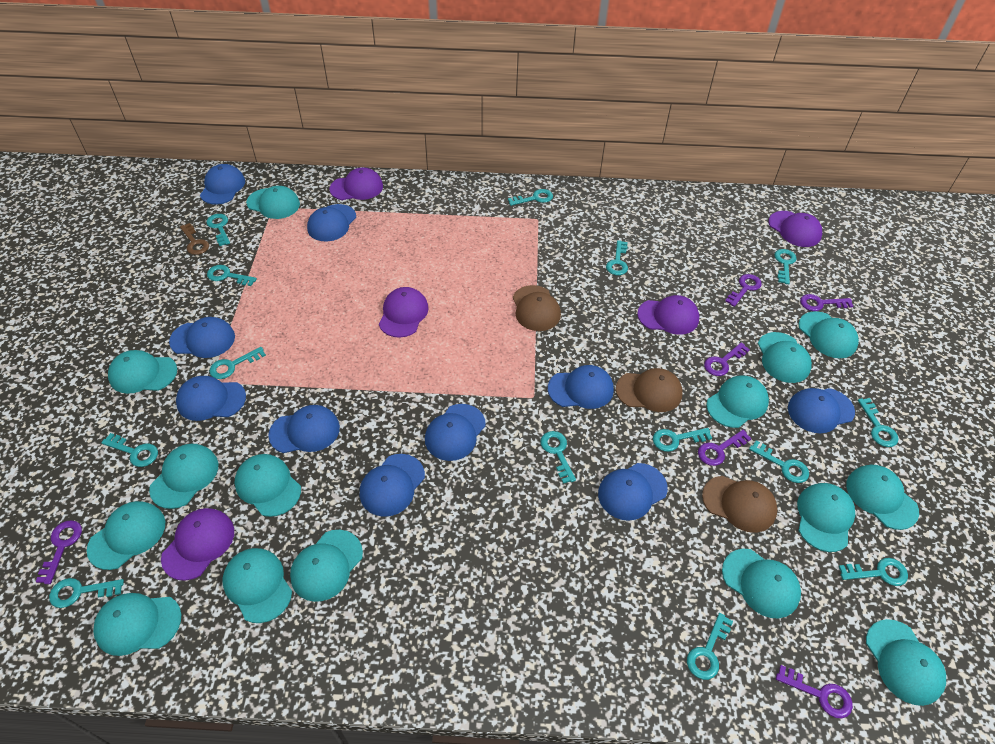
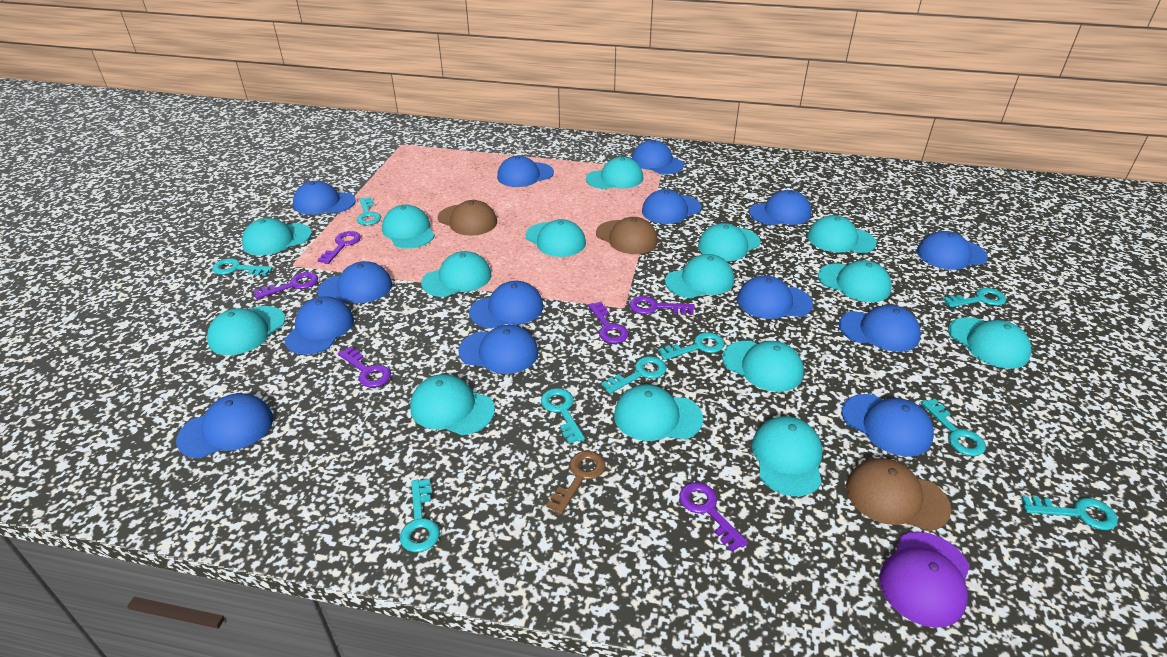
blue cap: 10 -> 14
purple cap: 5 -> 1
turquoise key: 14 -> 9

